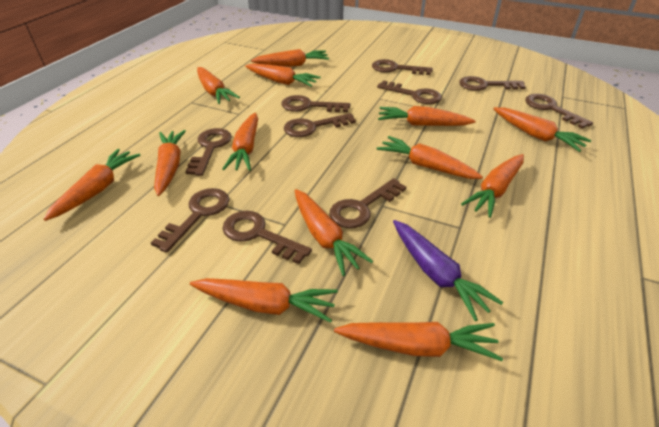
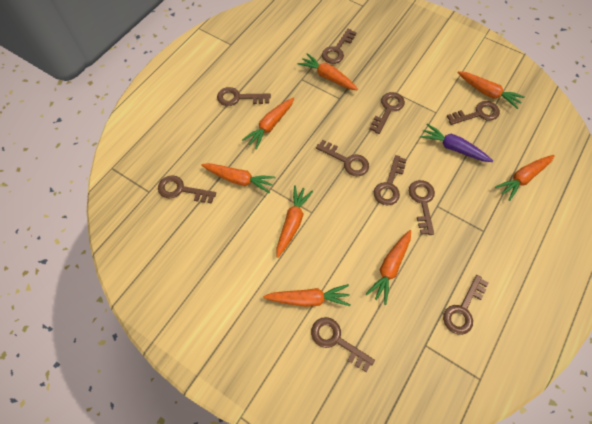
orange carrot: 13 -> 8

